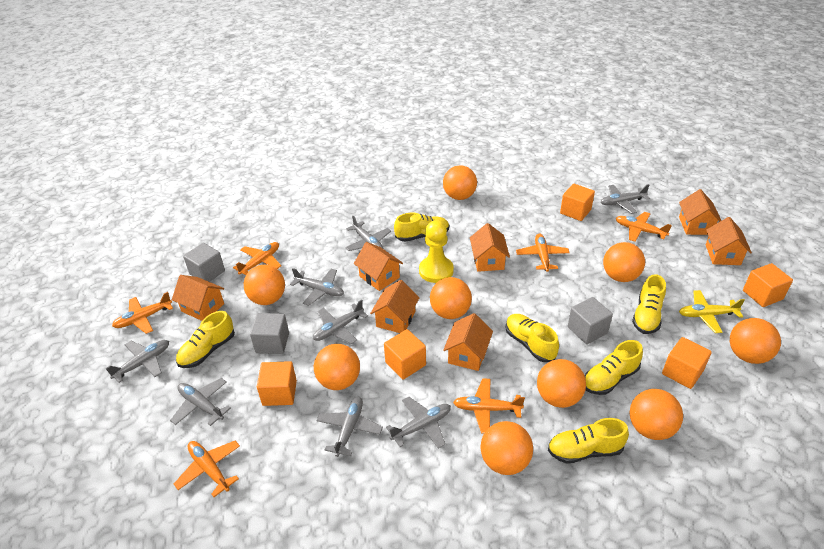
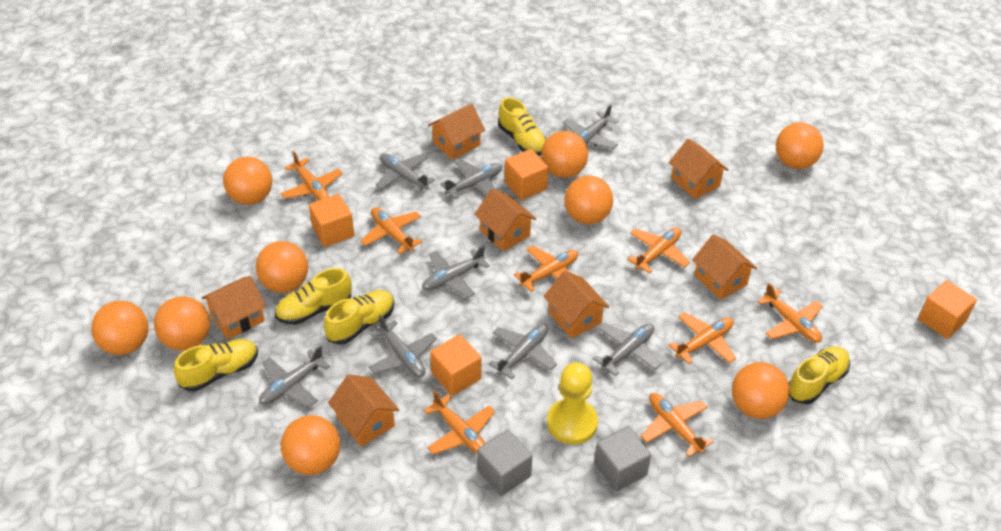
grey cube: 3 -> 2
orange cube: 5 -> 4
orange plane: 6 -> 8
yellow plane: 1 -> 0
yellow shoe: 6 -> 5

